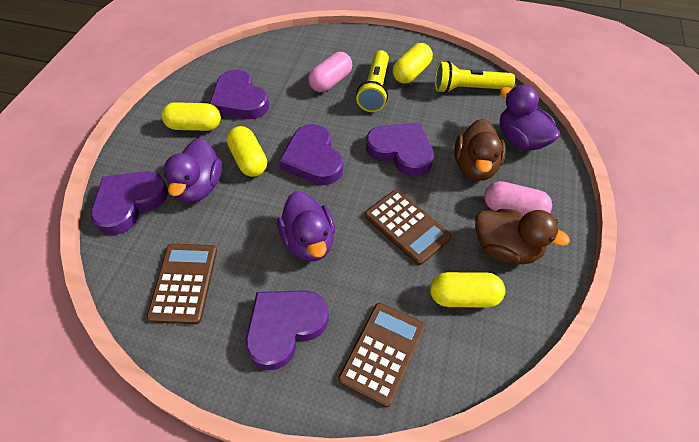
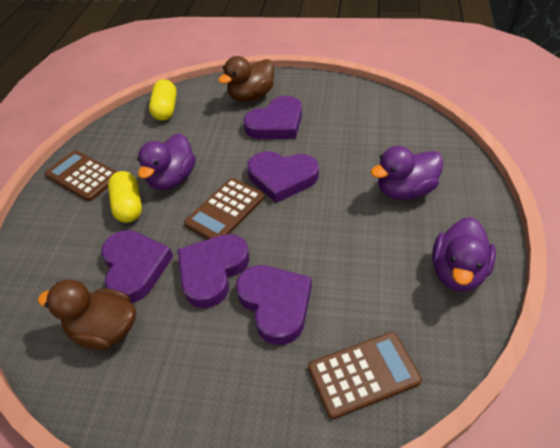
pink capsule: 2 -> 0
yellow capsule: 4 -> 2
yellow flashlight: 2 -> 0

